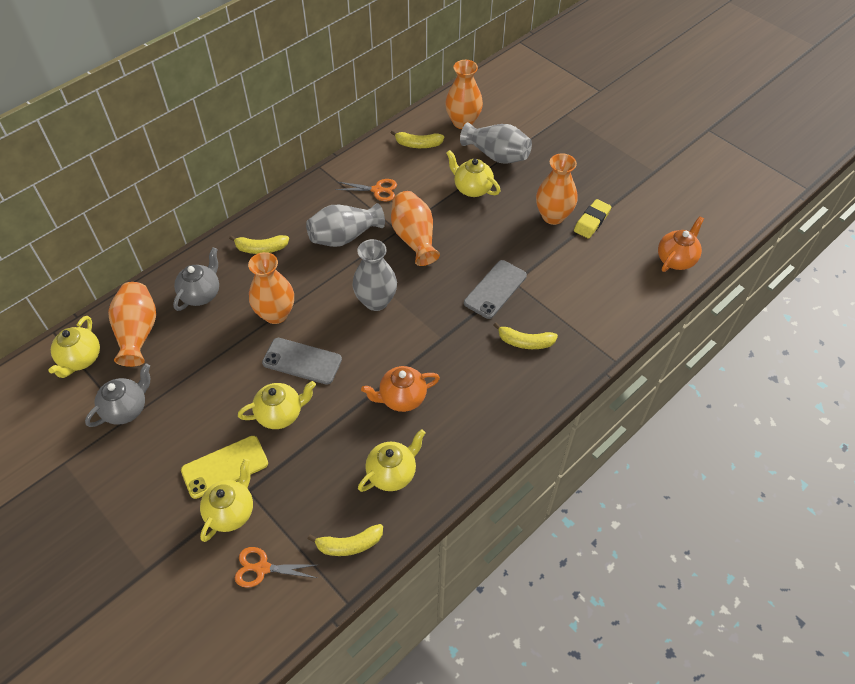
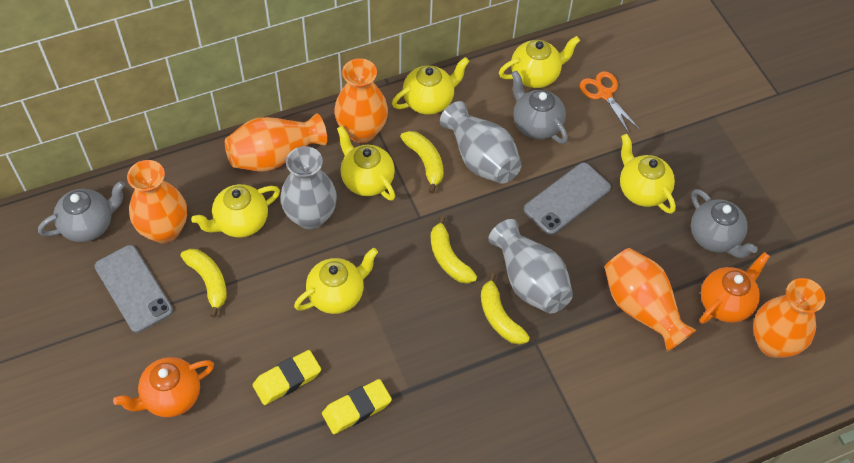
grey teapot: 2 -> 3
orange scissors: 2 -> 1
yellow eraser: 1 -> 2
yellow phone: 1 -> 0
yellow teapot: 5 -> 6

